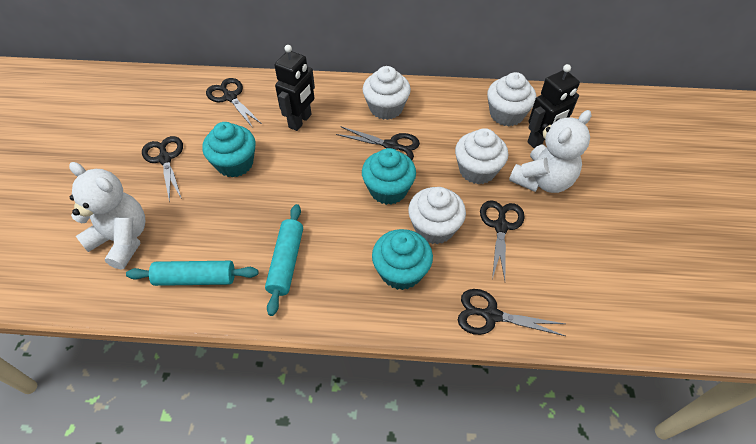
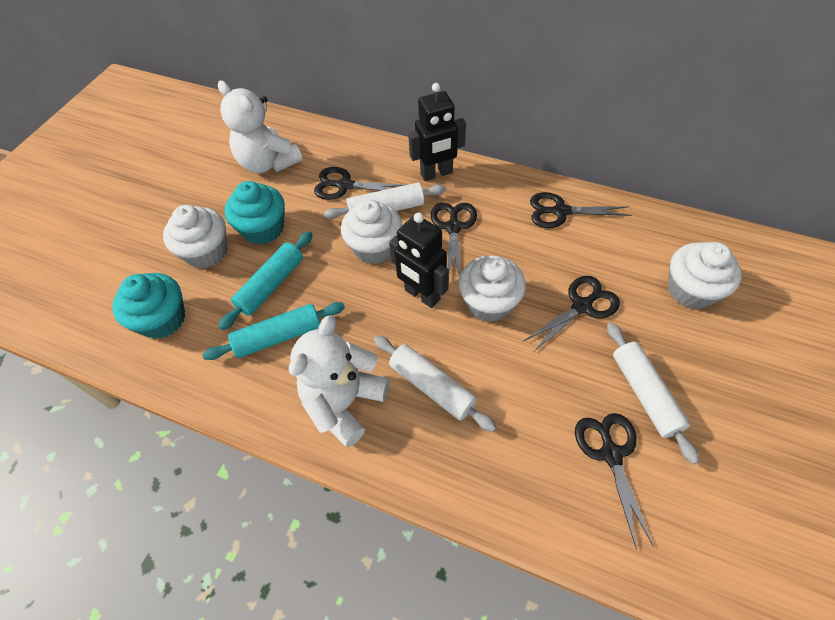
turquoise cupcake: 3 -> 2
white rolling pin: 0 -> 3

